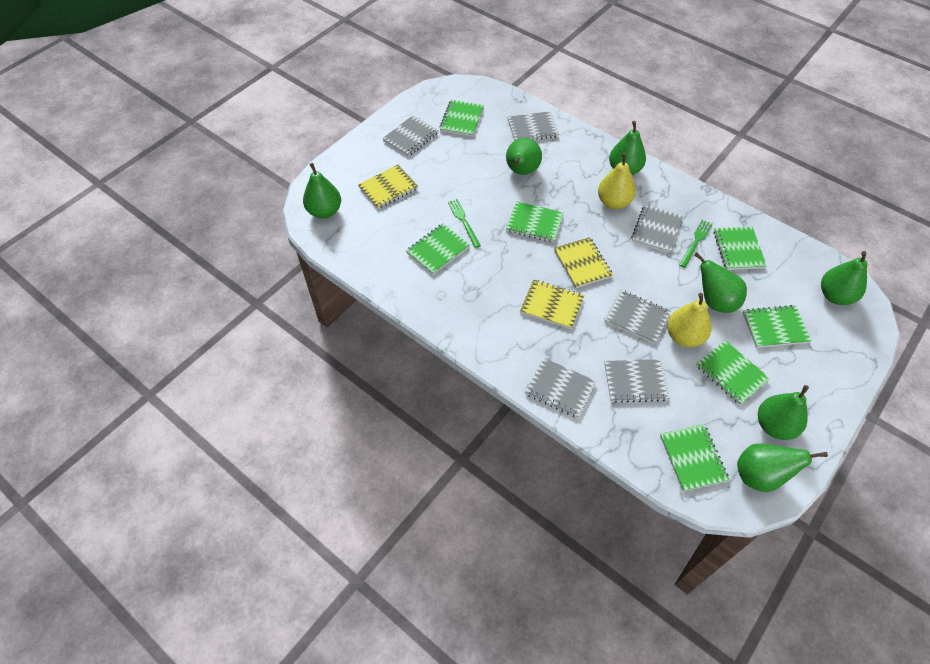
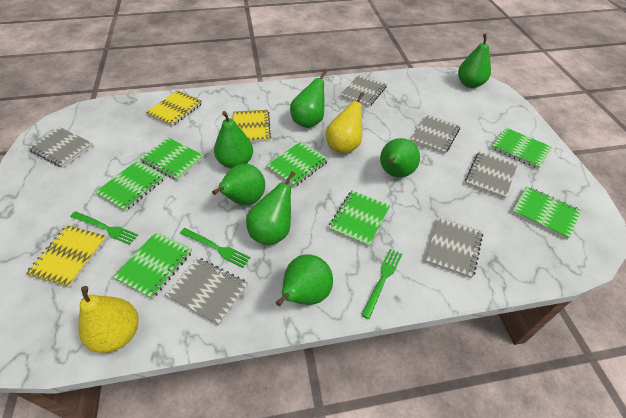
green fork: 2 -> 3

